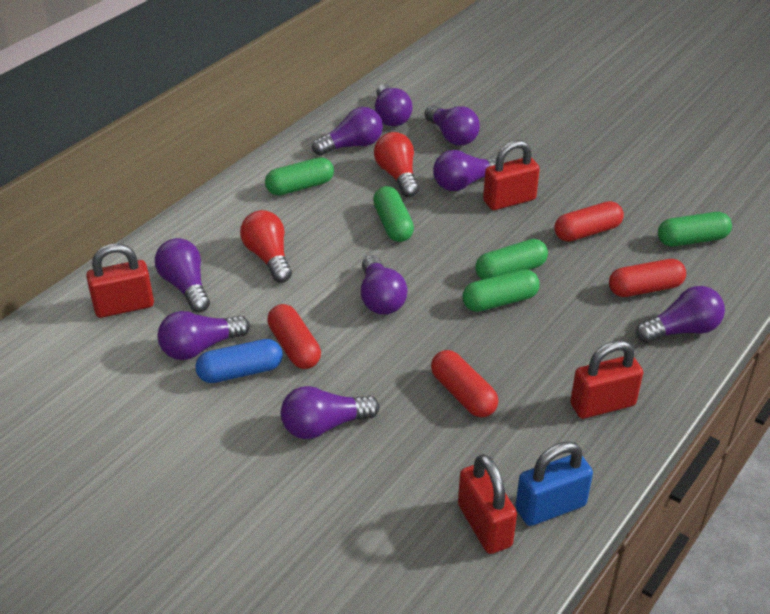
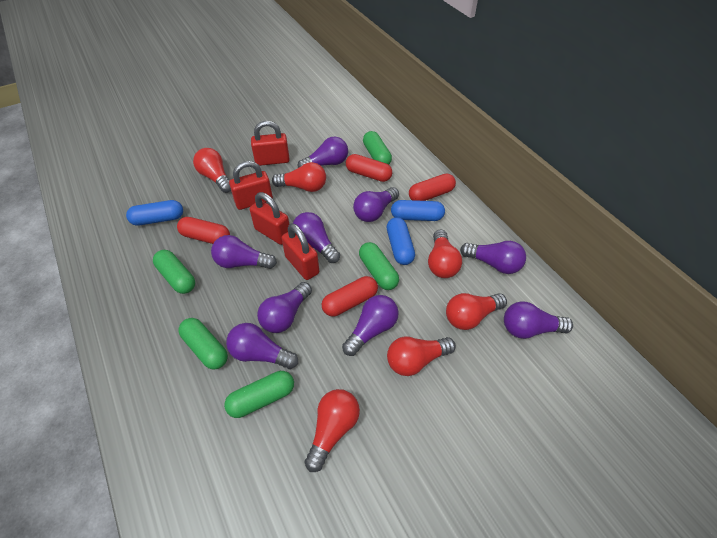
blue capsule: 1 -> 3
blue padlock: 1 -> 0
red light bulb: 2 -> 6

